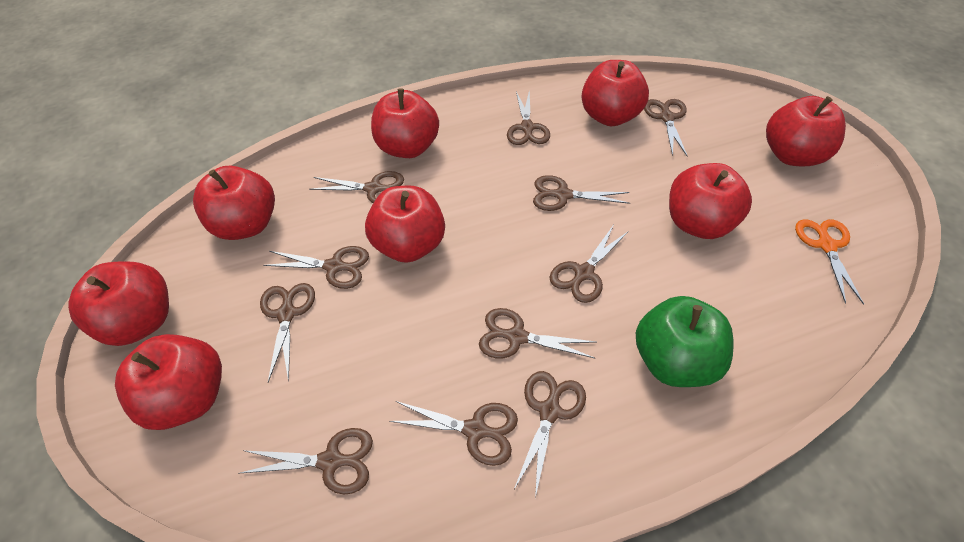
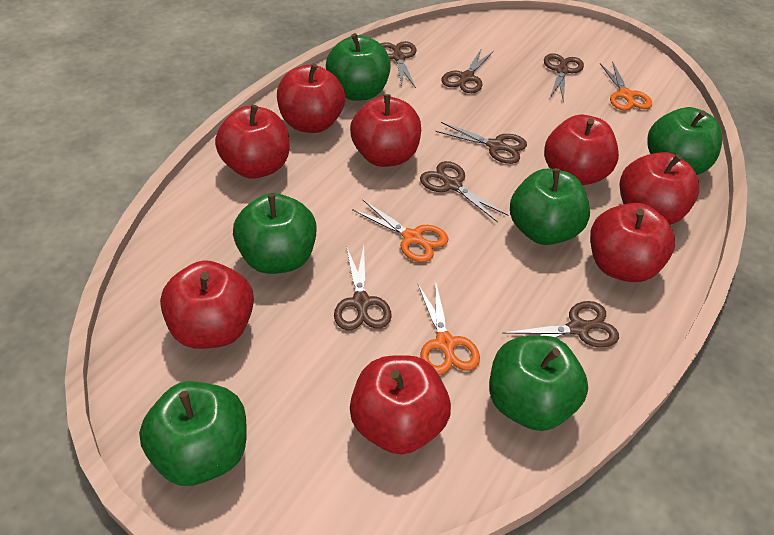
brown scissors: 11 -> 7
green apple: 1 -> 6
orange scissors: 1 -> 3

